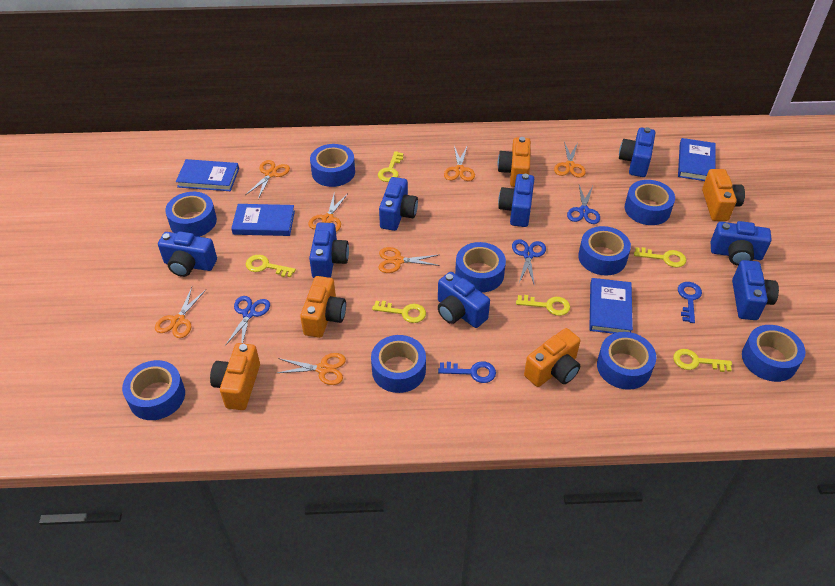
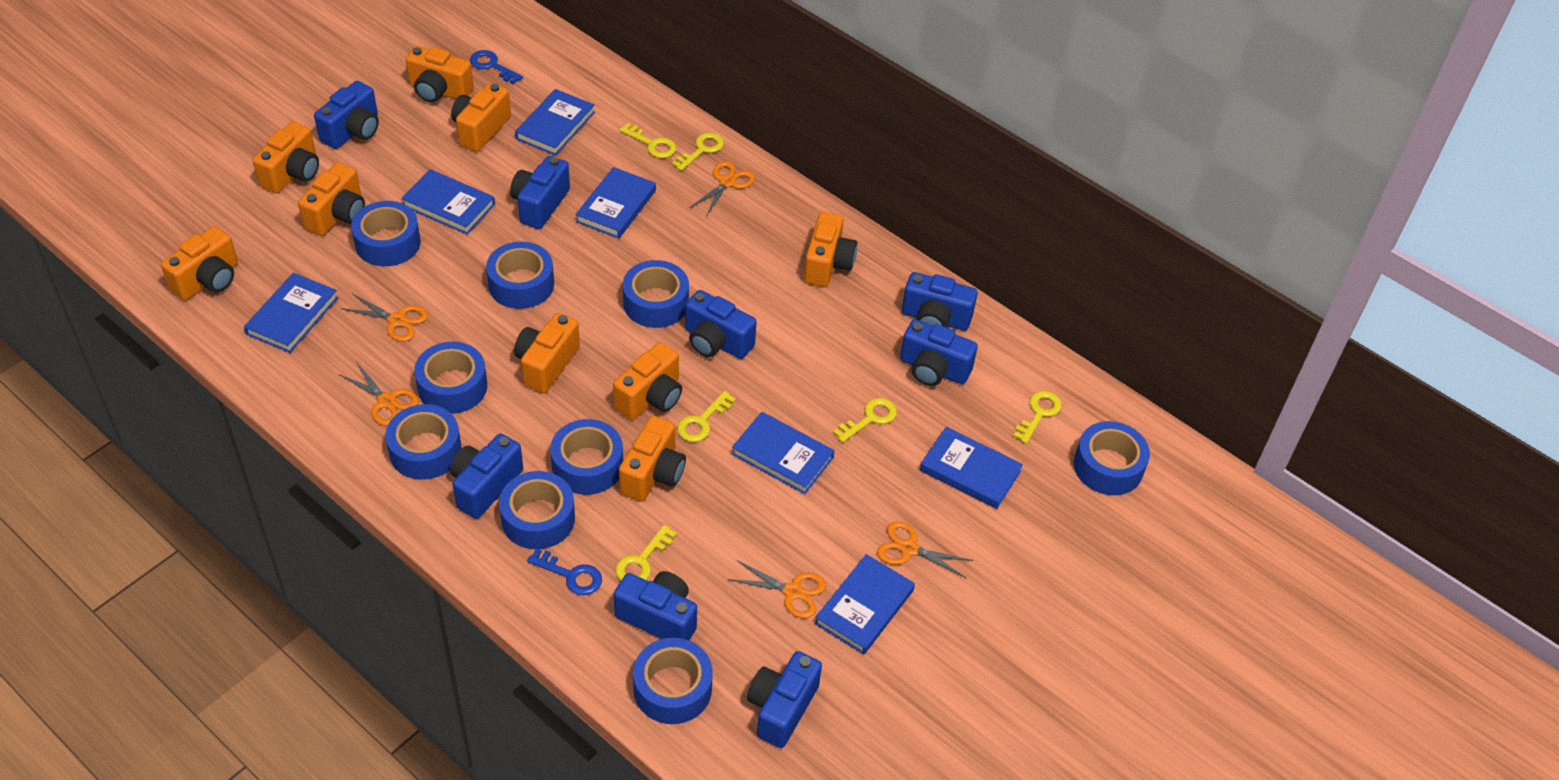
blue book: 4 -> 7
blue scissors: 3 -> 0
orange camera: 5 -> 9
orange scissors: 7 -> 5

